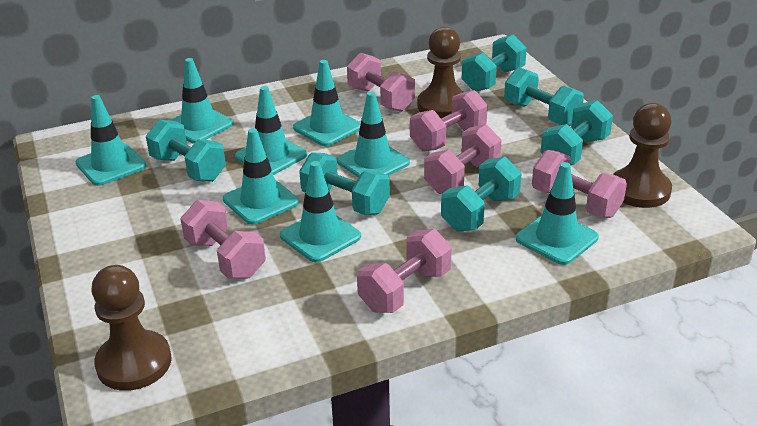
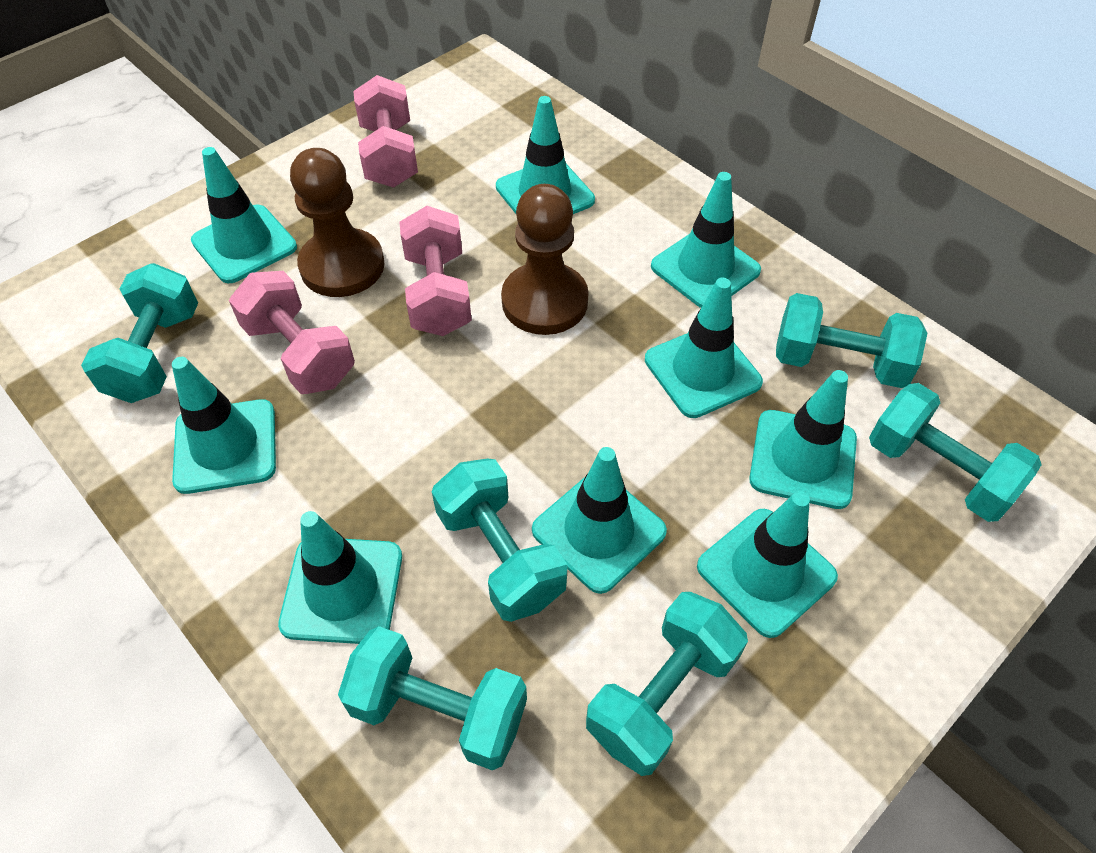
brown pawn: 3 -> 2
pink dumbbell: 6 -> 3
turquoise traffic cone: 8 -> 9

